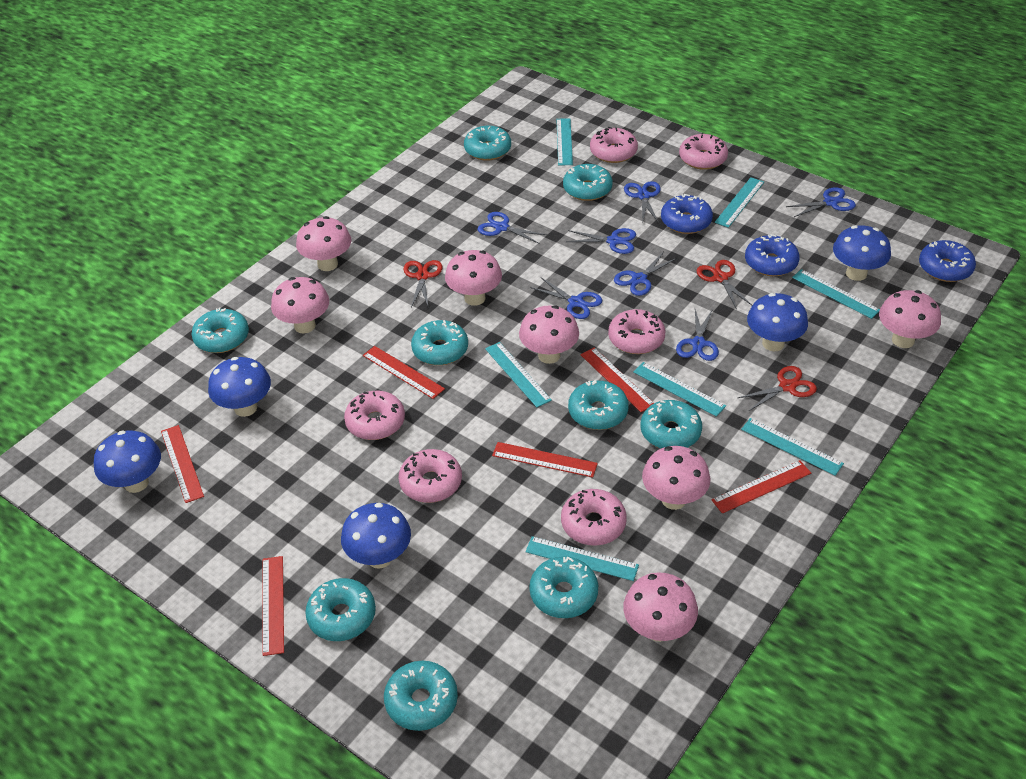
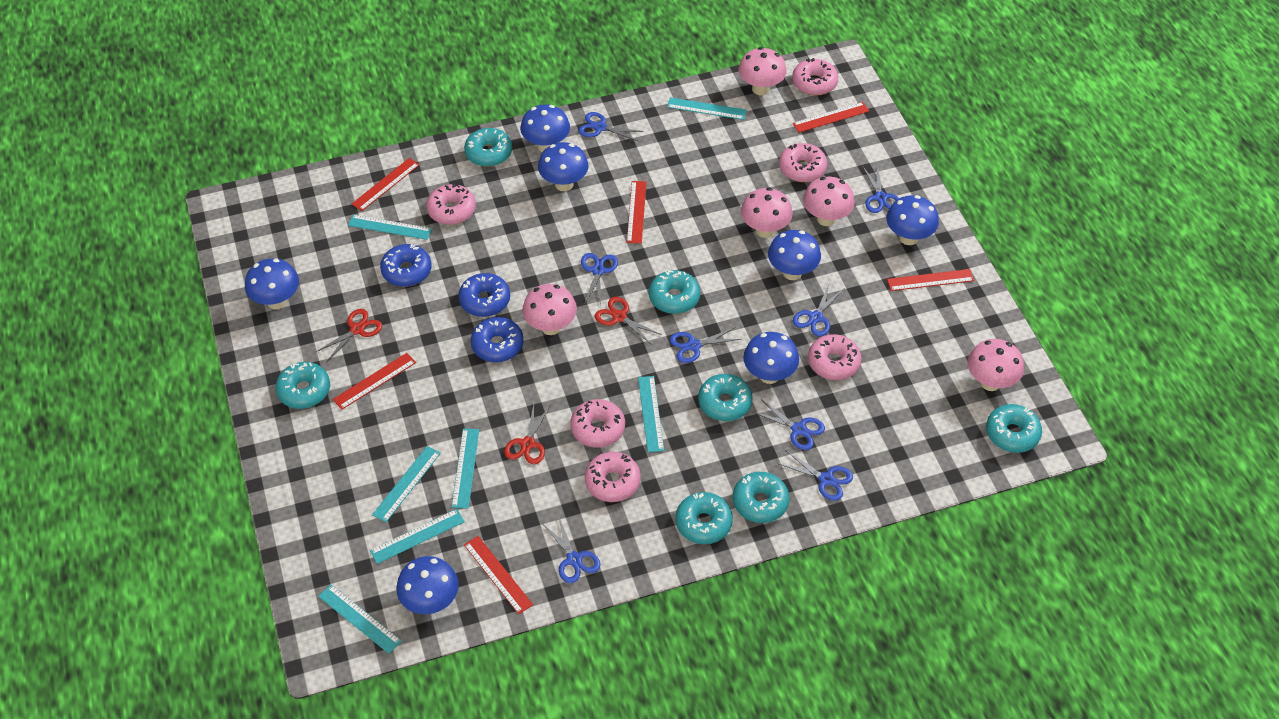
blue mushroom: 5 -> 7
blue scissors: 7 -> 8
pink mushroom: 7 -> 5
turquoise donut: 9 -> 7

